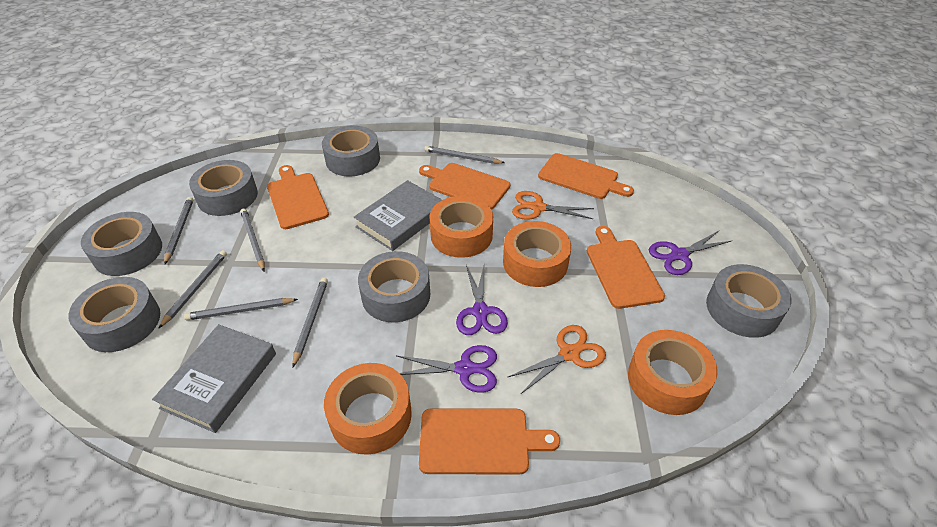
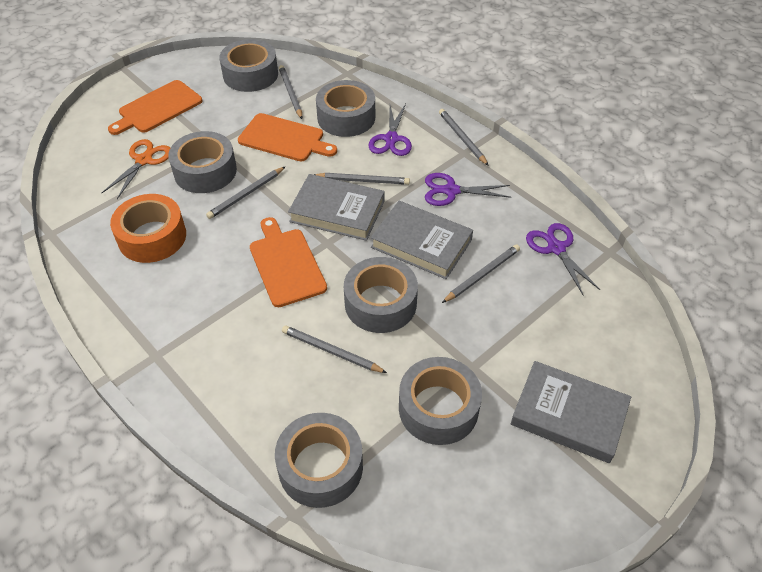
grey book: 2 -> 3
orange cutting board: 5 -> 3
orange scissors: 2 -> 1
orange tape: 4 -> 1

